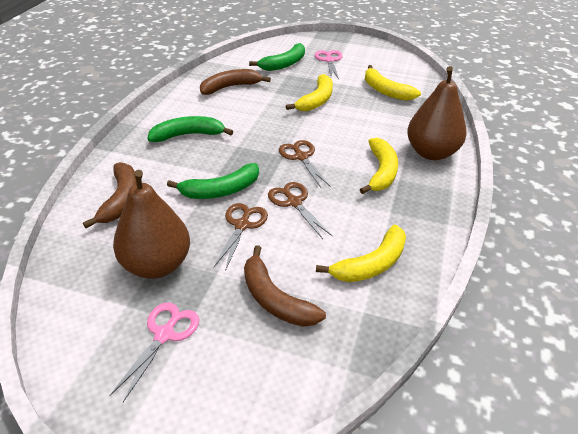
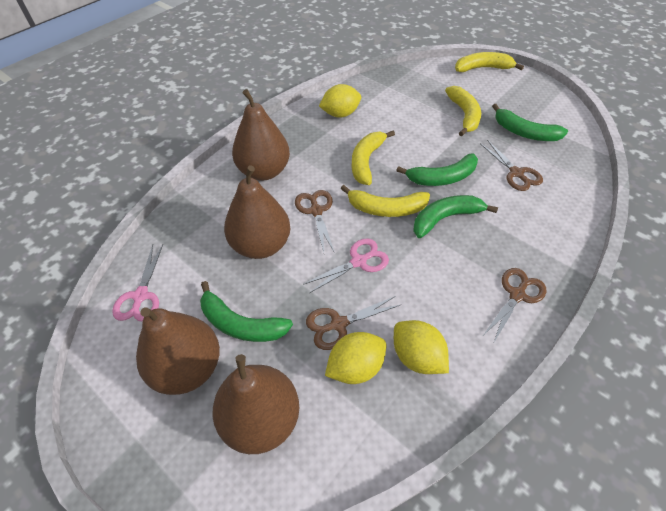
brown banana: 3 -> 0
brown pear: 2 -> 4
brown scissors: 3 -> 4
green banana: 3 -> 4
yellow lemon: 0 -> 3

